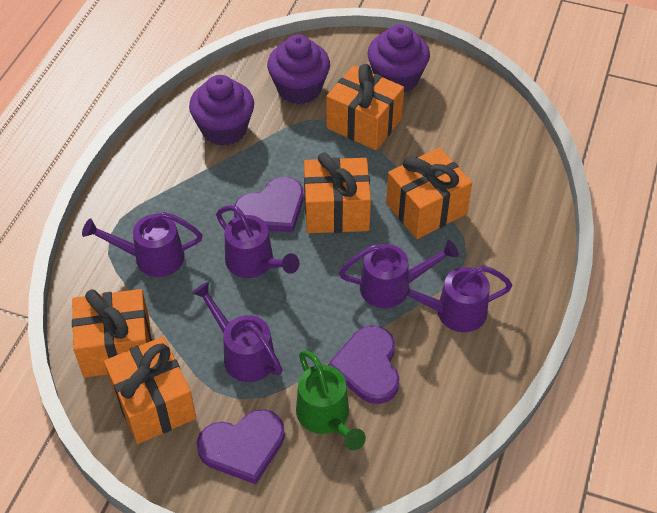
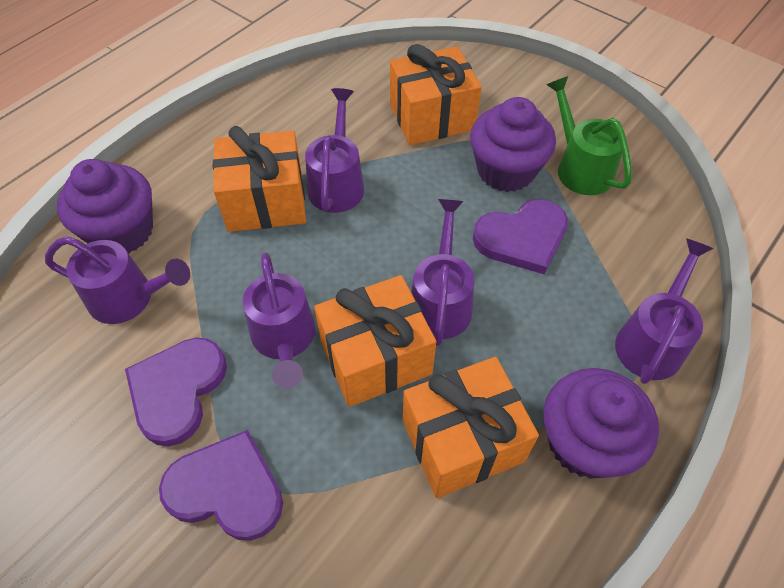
orange gift: 5 -> 4

